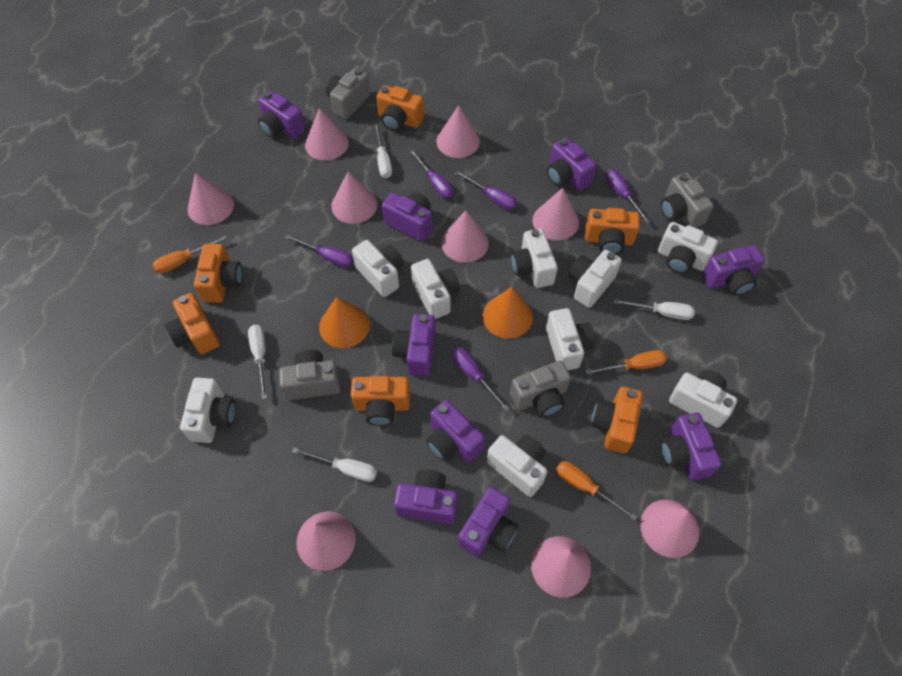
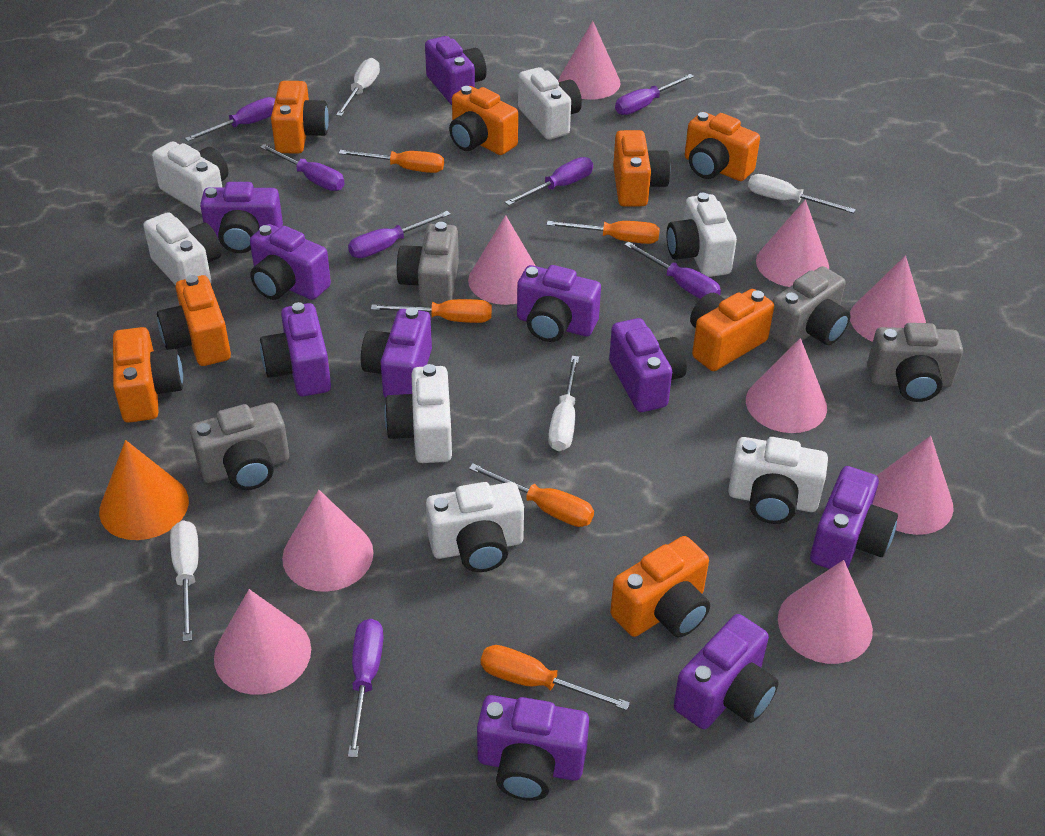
orange camera: 6 -> 8
orange cone: 2 -> 1
orange screwdriver: 3 -> 5
purple camera: 9 -> 10
purple screwdriver: 5 -> 7
white camera: 9 -> 7

